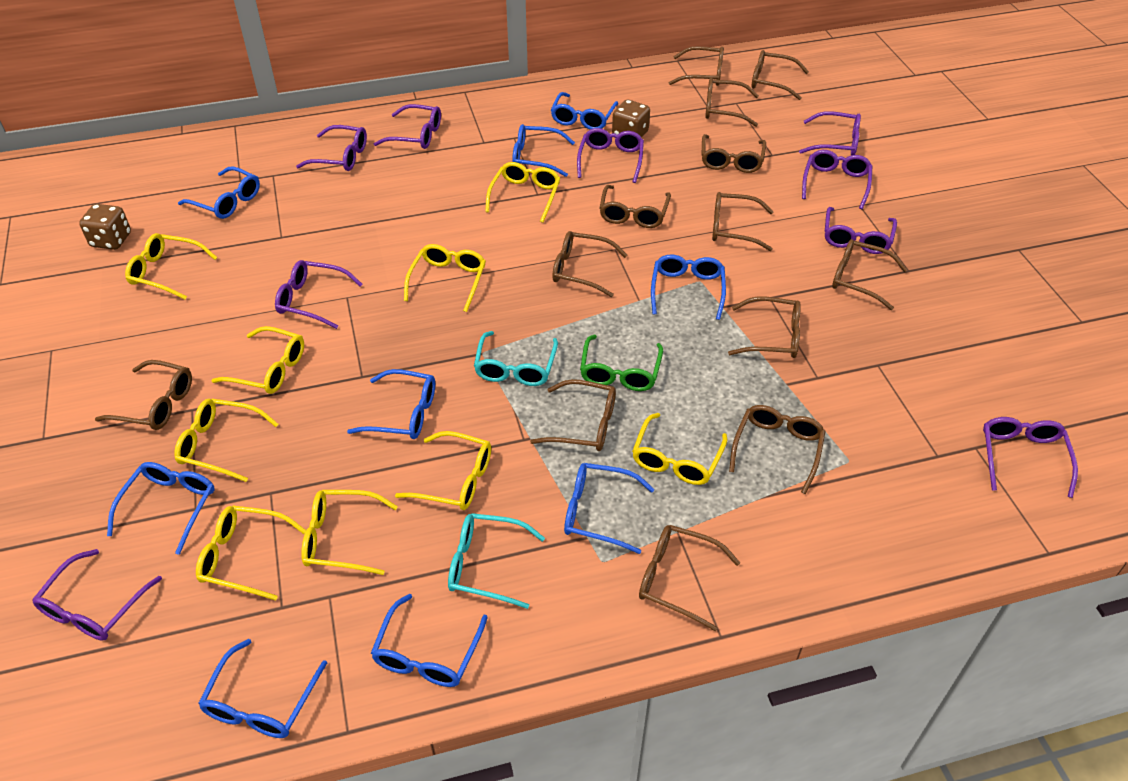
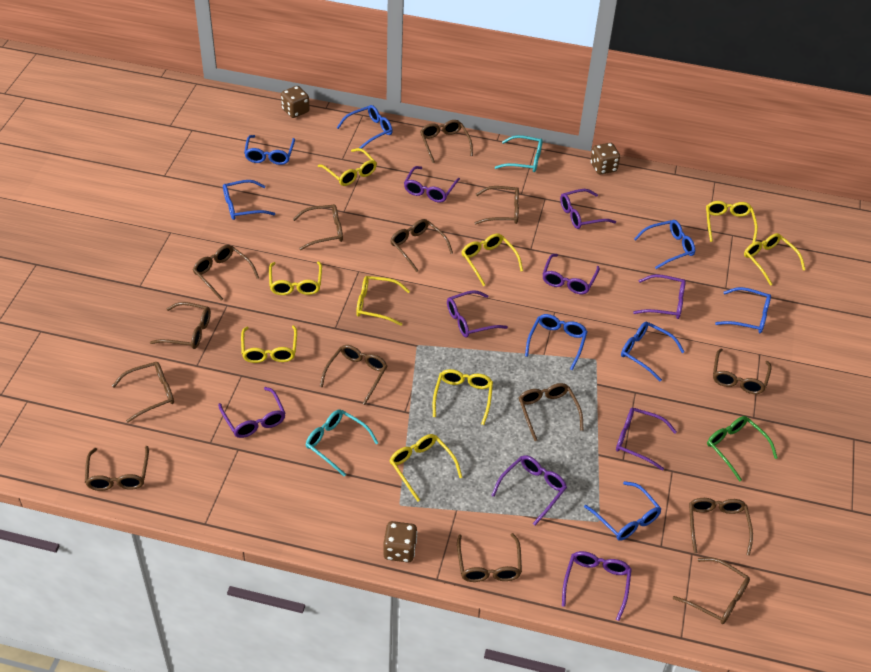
blue glasses: 9 -> 8
brown dice: 2 -> 3
brown glasses: 13 -> 14

